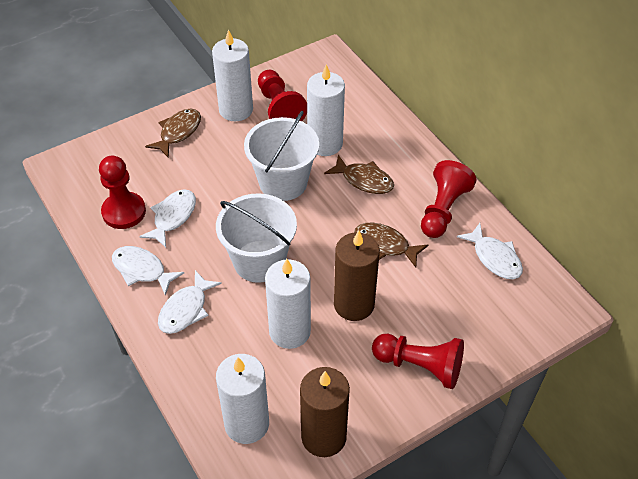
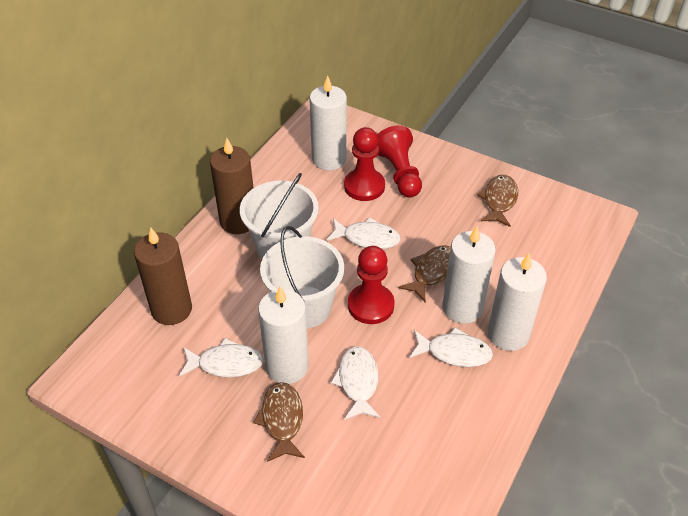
red pawn: 4 -> 3

